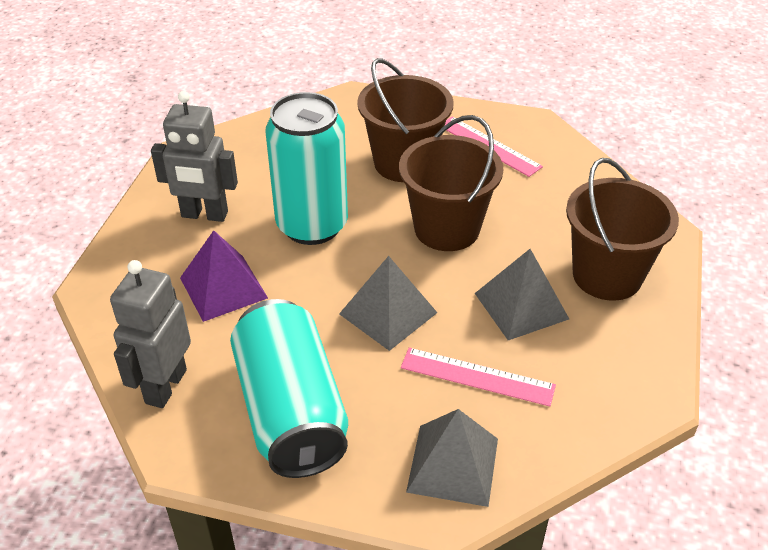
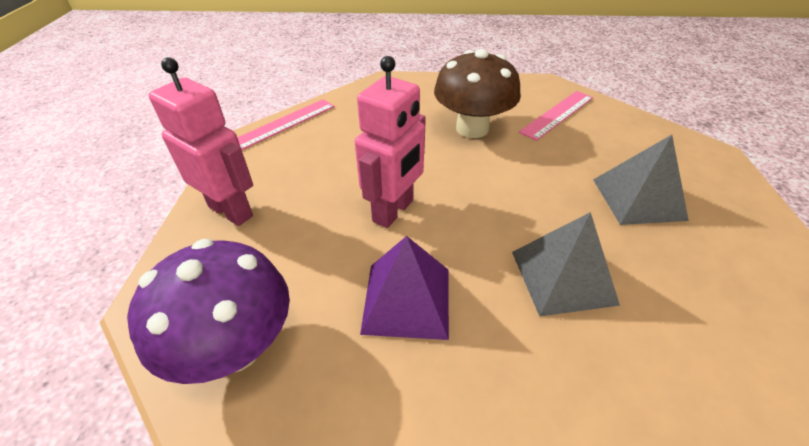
brown bucket: 3 -> 0
brown mushroom: 0 -> 1
grey pyramid: 3 -> 2
grey robot: 2 -> 0
pink robot: 0 -> 2
purple mushroom: 0 -> 1
turquoise can: 2 -> 0

